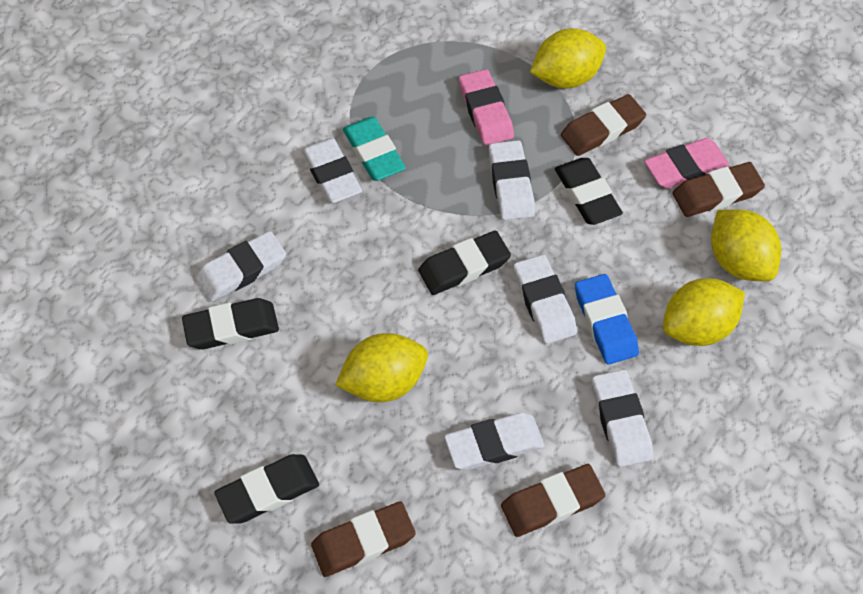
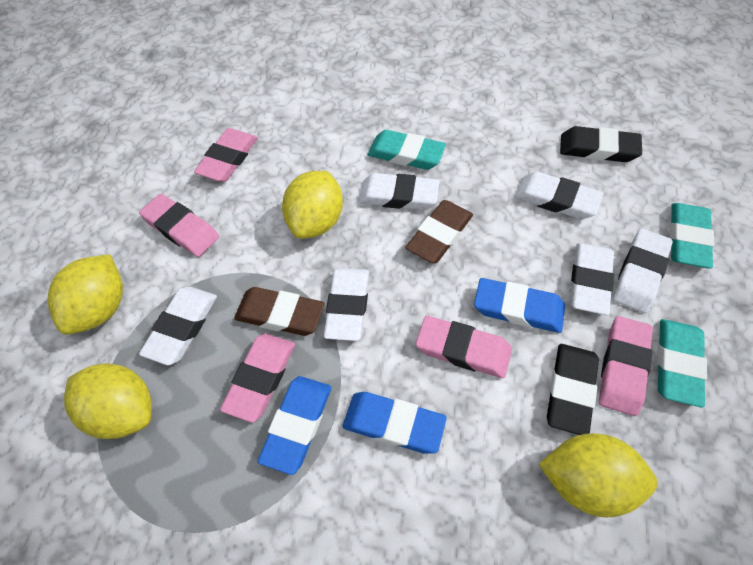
black eraser: 4 -> 2
blue eraser: 1 -> 3
brown eraser: 4 -> 2
pink eraser: 2 -> 5
turquoise eraser: 1 -> 3

